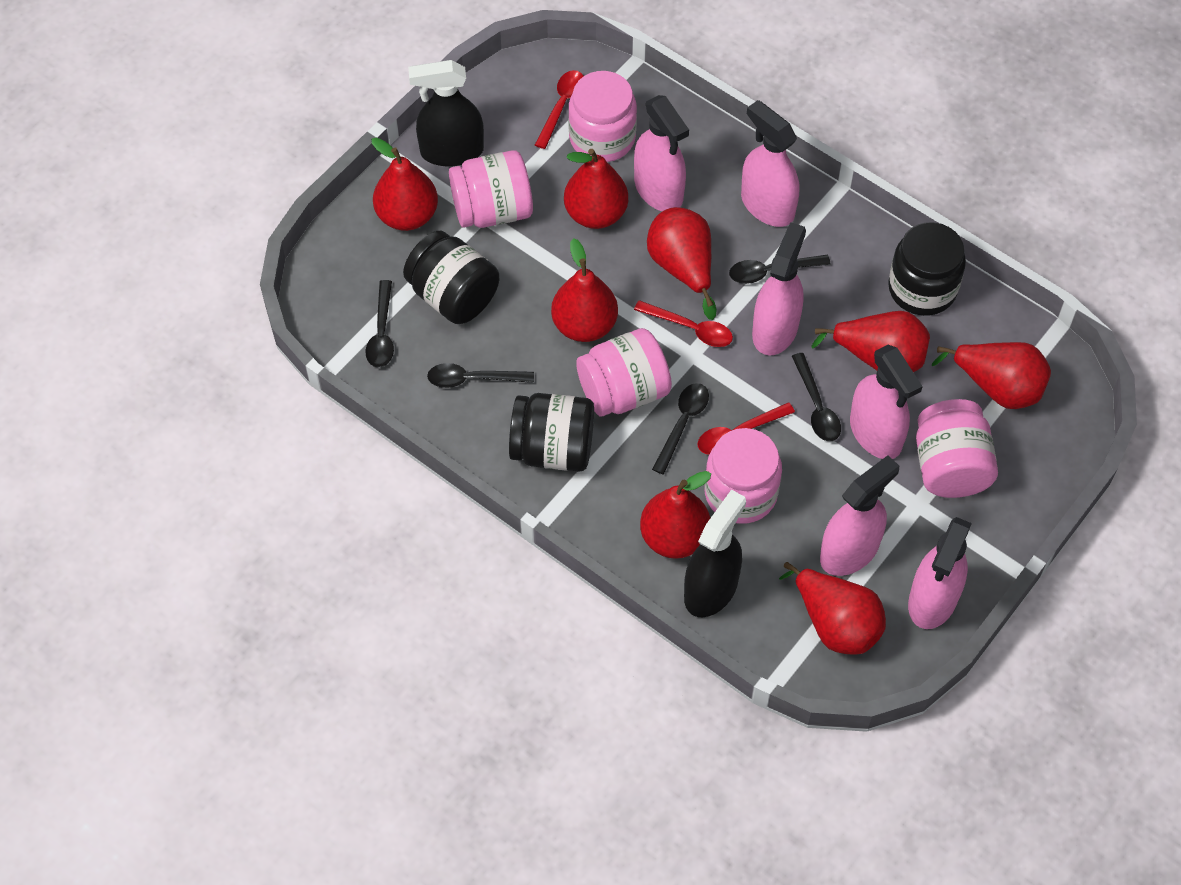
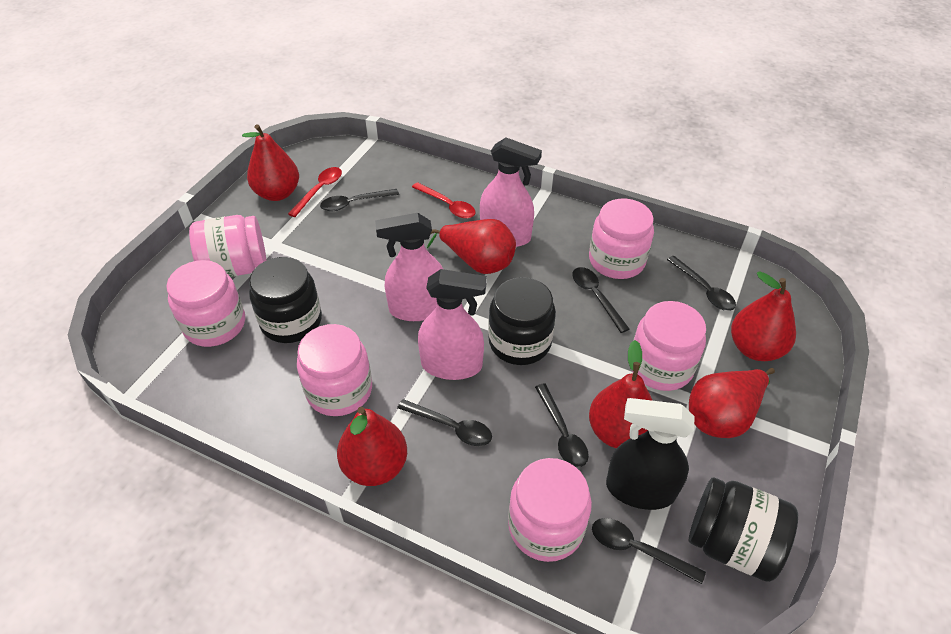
black spoon: 5 -> 6
black spray bottle: 2 -> 1
pink jar: 5 -> 6
pink spray bottle: 6 -> 3
red pear: 8 -> 6
red spoon: 3 -> 2

